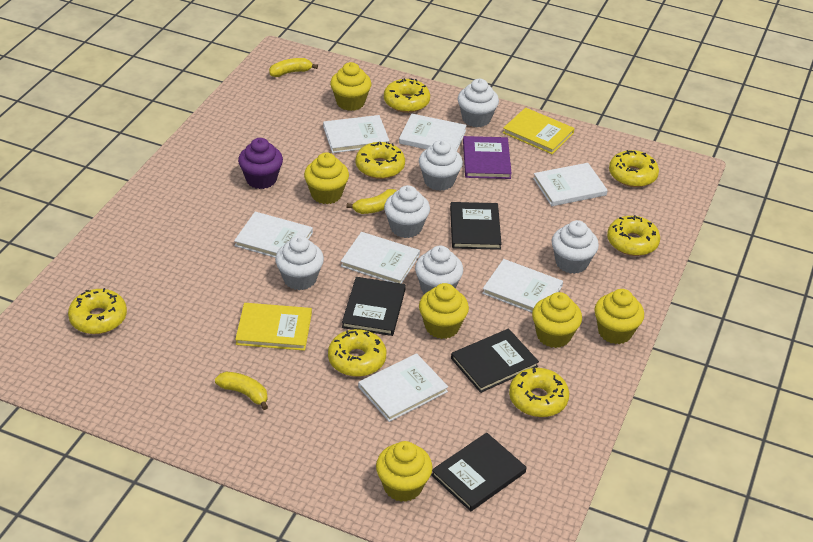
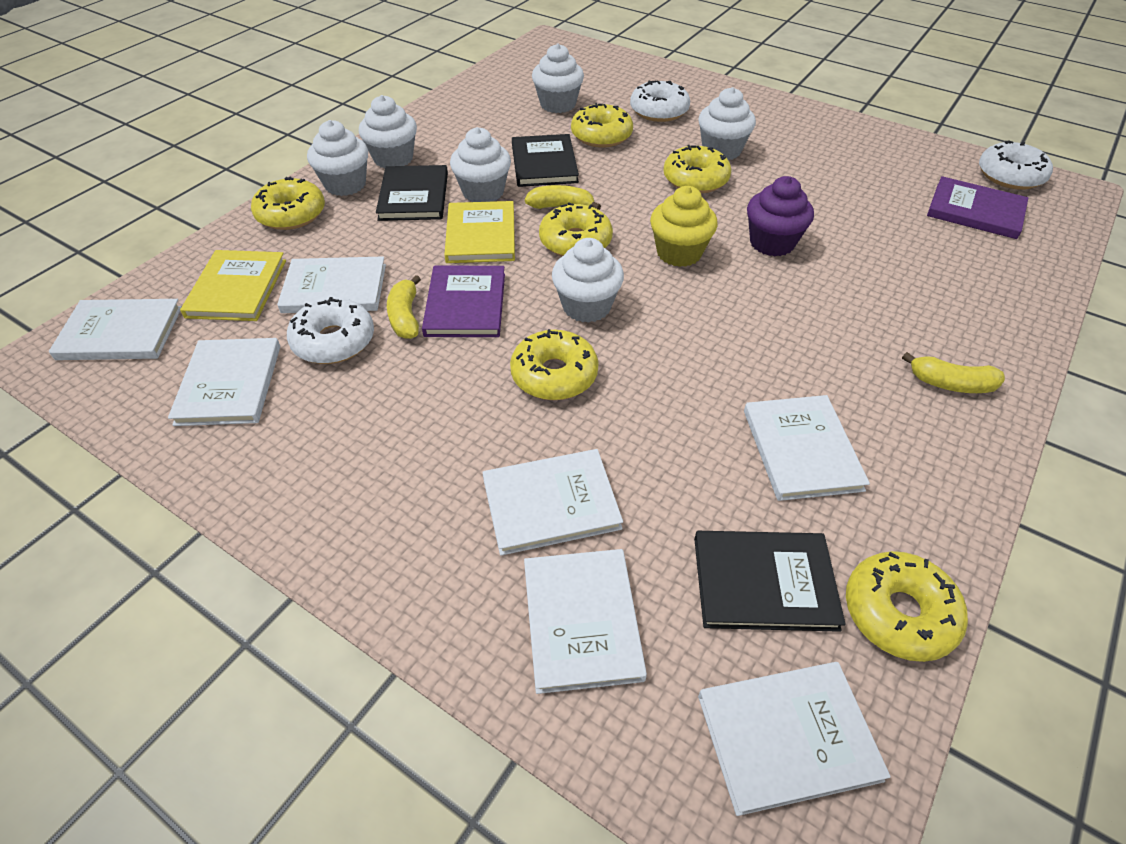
black book: 4 -> 3
purple book: 1 -> 2
white donut: 0 -> 3
yellow cupcake: 6 -> 1
yellow donut: 7 -> 6

